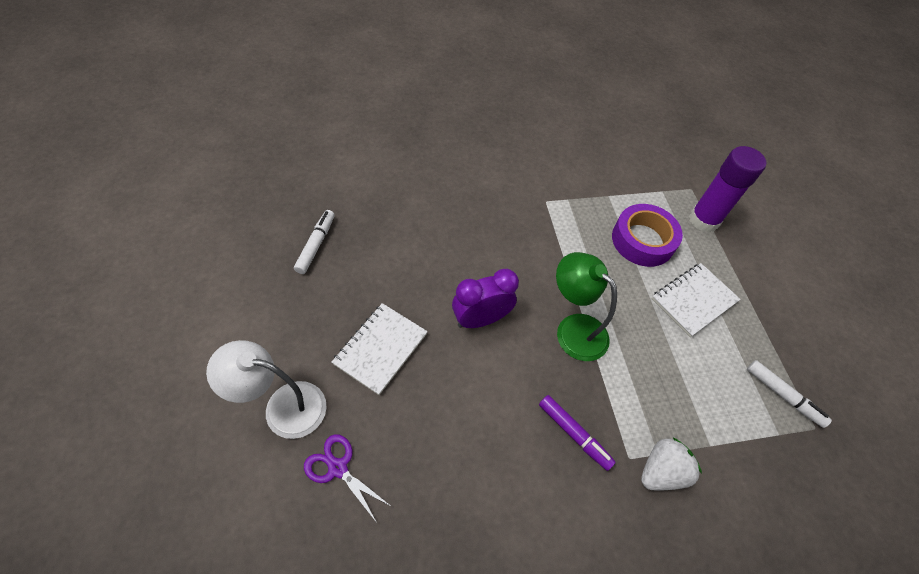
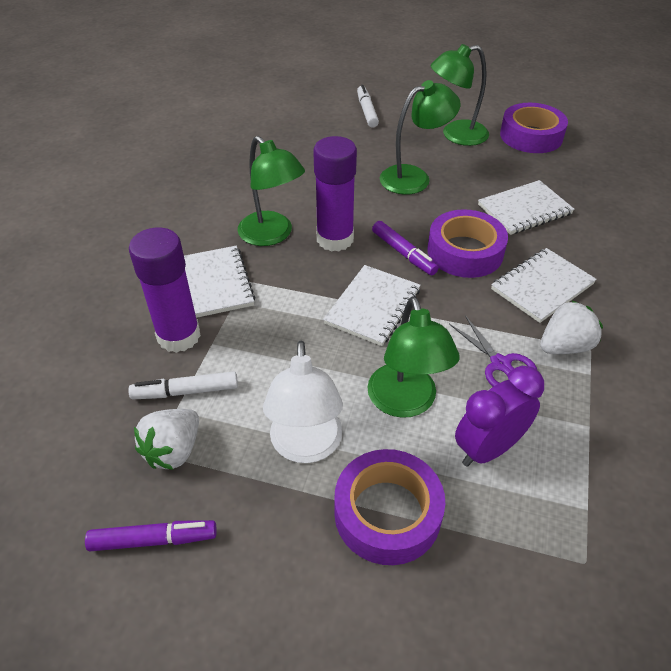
green lamp: 1 -> 4
purple glue stick: 1 -> 2
purple marker: 1 -> 2
purple tape: 1 -> 3
white notebook: 2 -> 4
white strawberry: 1 -> 2

